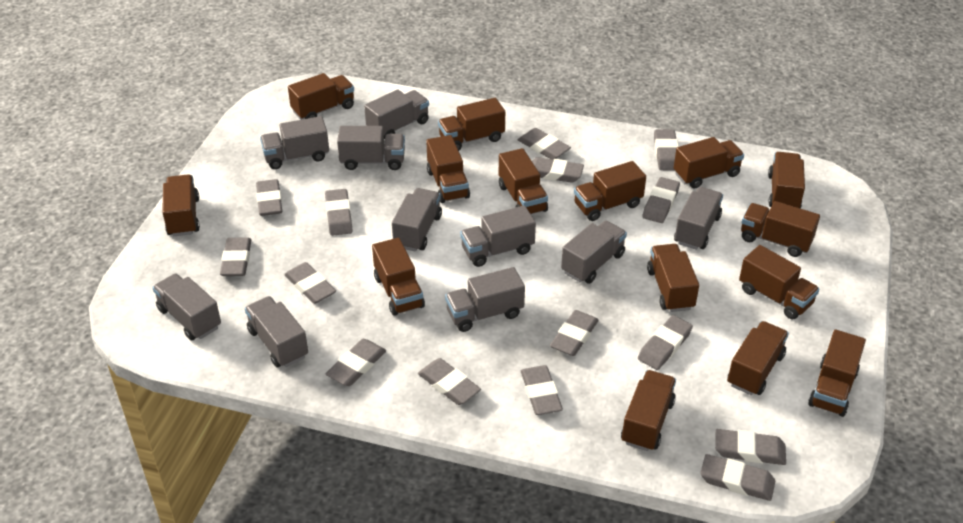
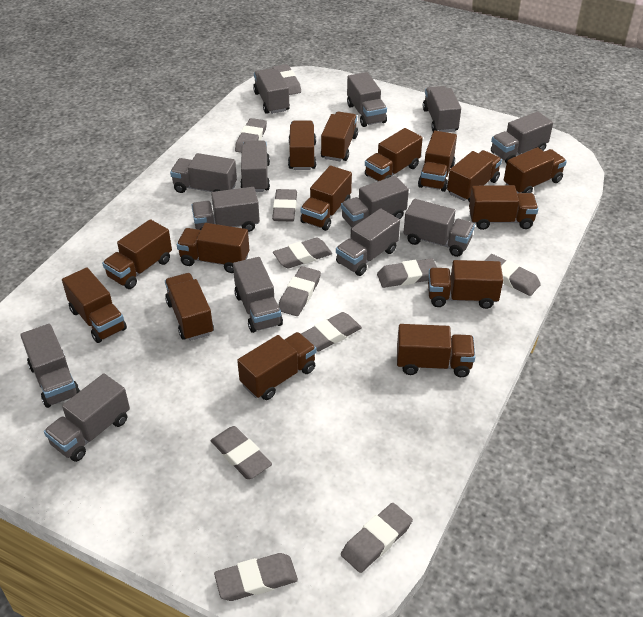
grey eraser: 15 -> 11
grey truck: 10 -> 13

